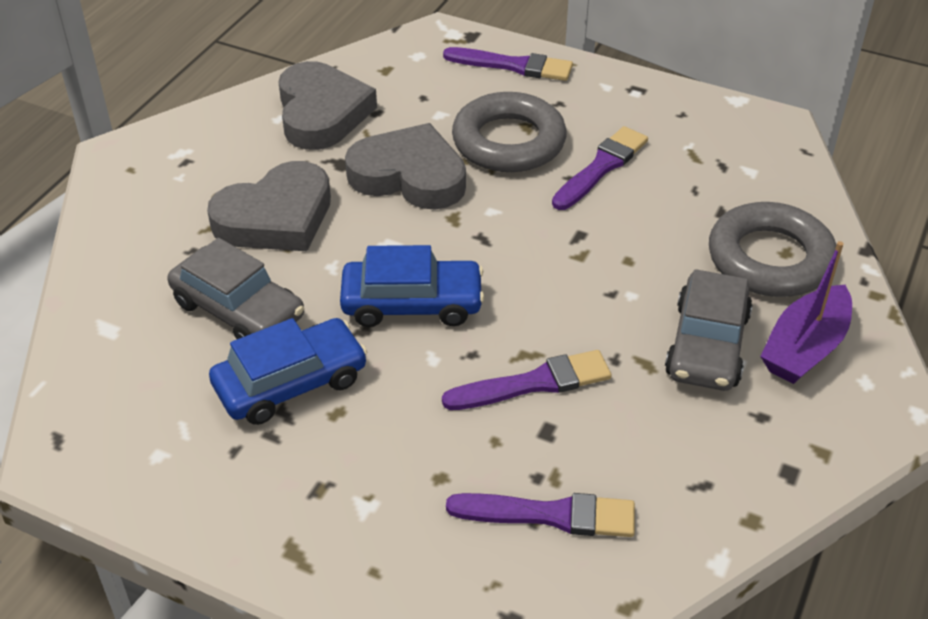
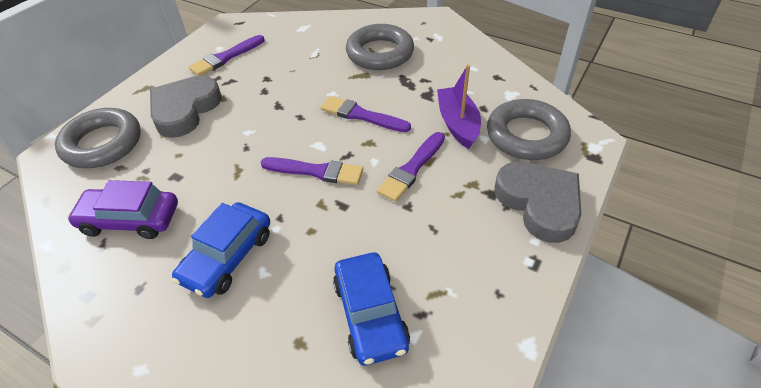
grey car: 2 -> 0
grey heart: 3 -> 2
grey ring: 2 -> 3
purple car: 0 -> 1

